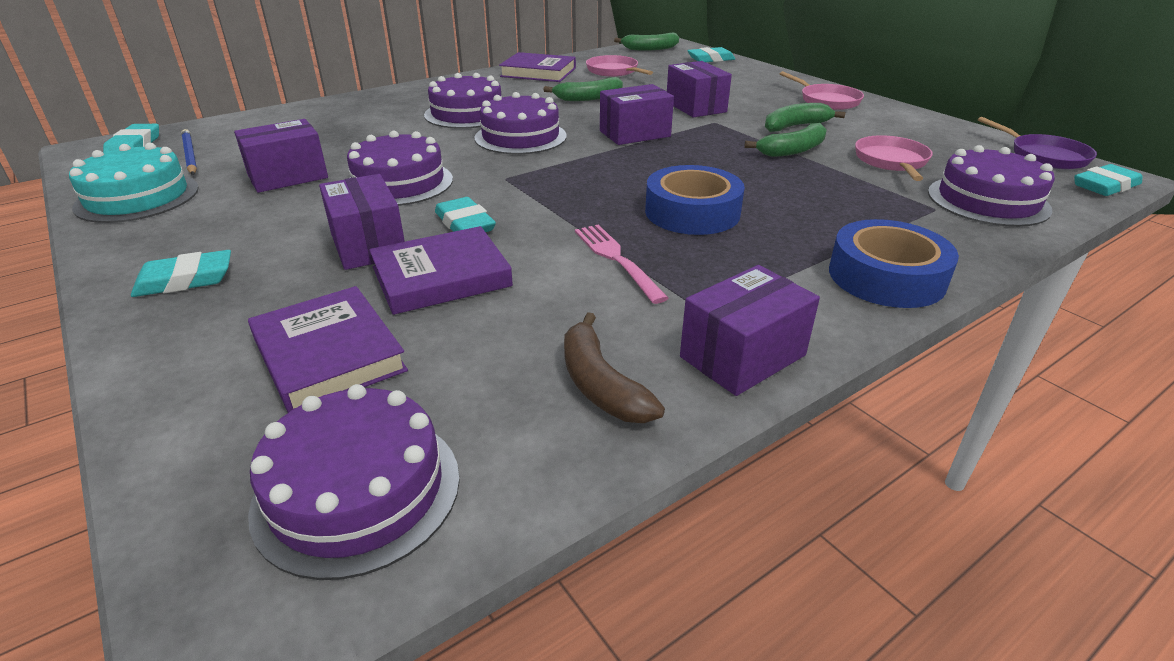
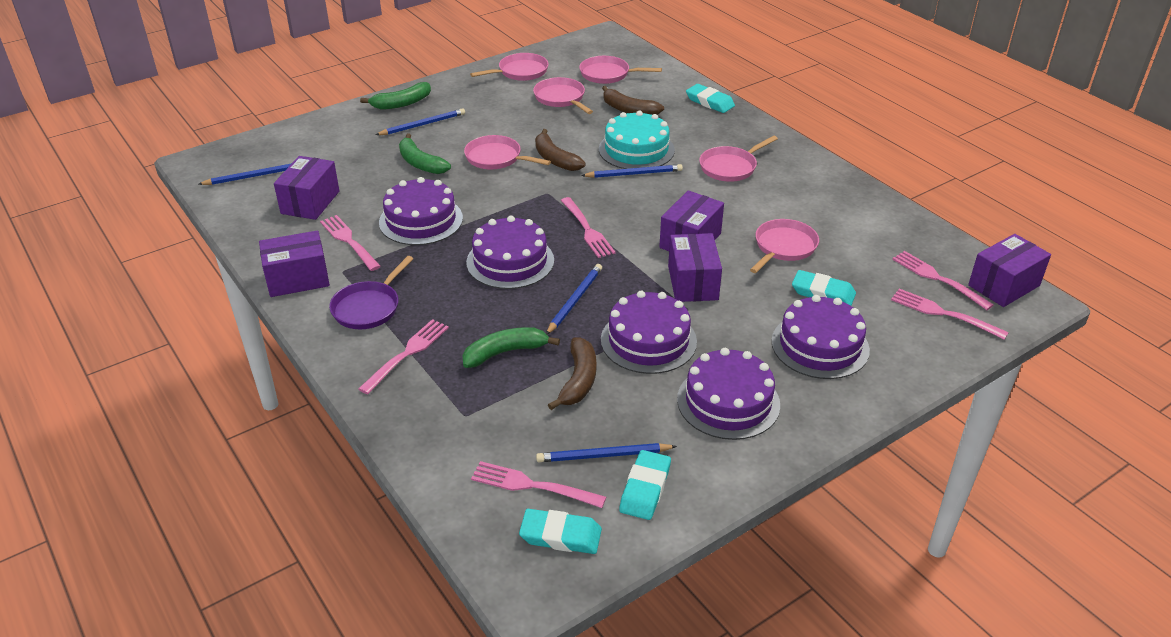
blue pencil: 1 -> 5
blue tape: 2 -> 0
brown banana: 1 -> 3
green banana: 4 -> 3
pink fork: 1 -> 6
pink pan: 3 -> 6
purple book: 3 -> 0
turquoise eraser: 5 -> 4

